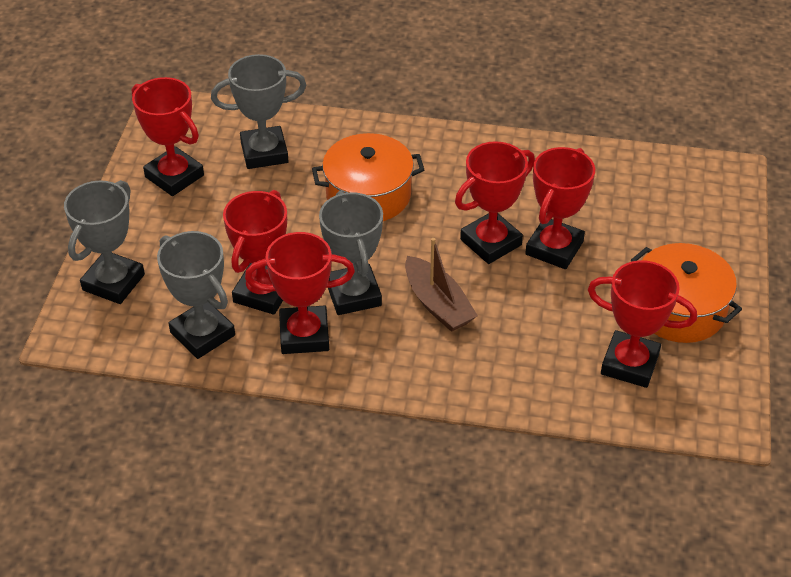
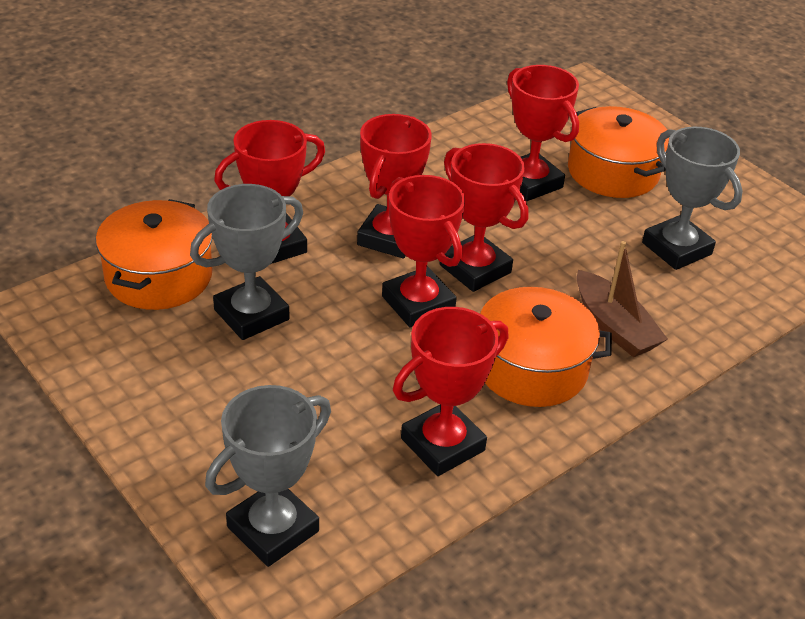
grey trophy: 4 -> 3
orange pot: 2 -> 3

